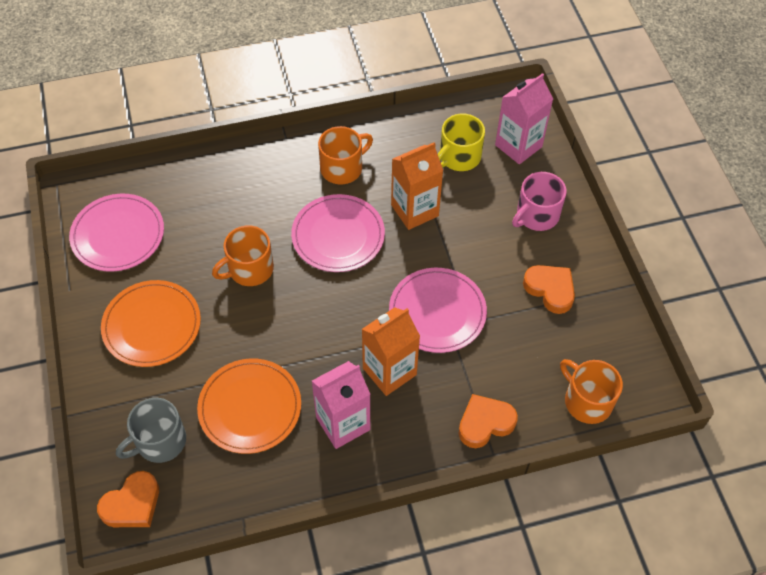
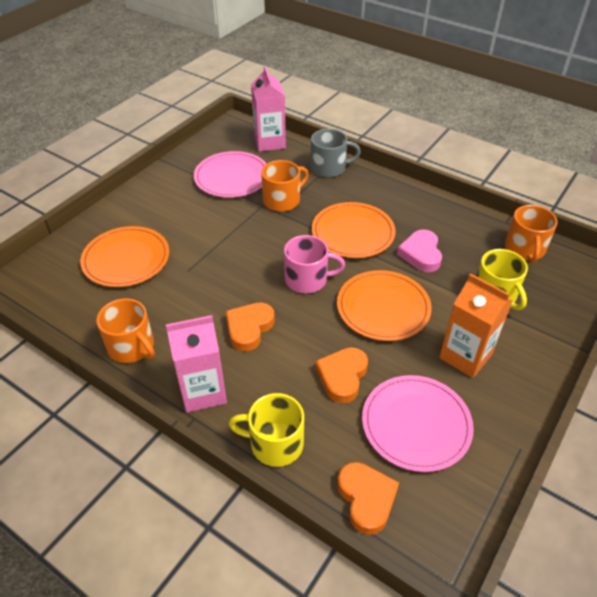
orange carton: 2 -> 1
orange plate: 2 -> 3
pink heart: 0 -> 1
pink plate: 3 -> 2
yellow mug: 1 -> 2

